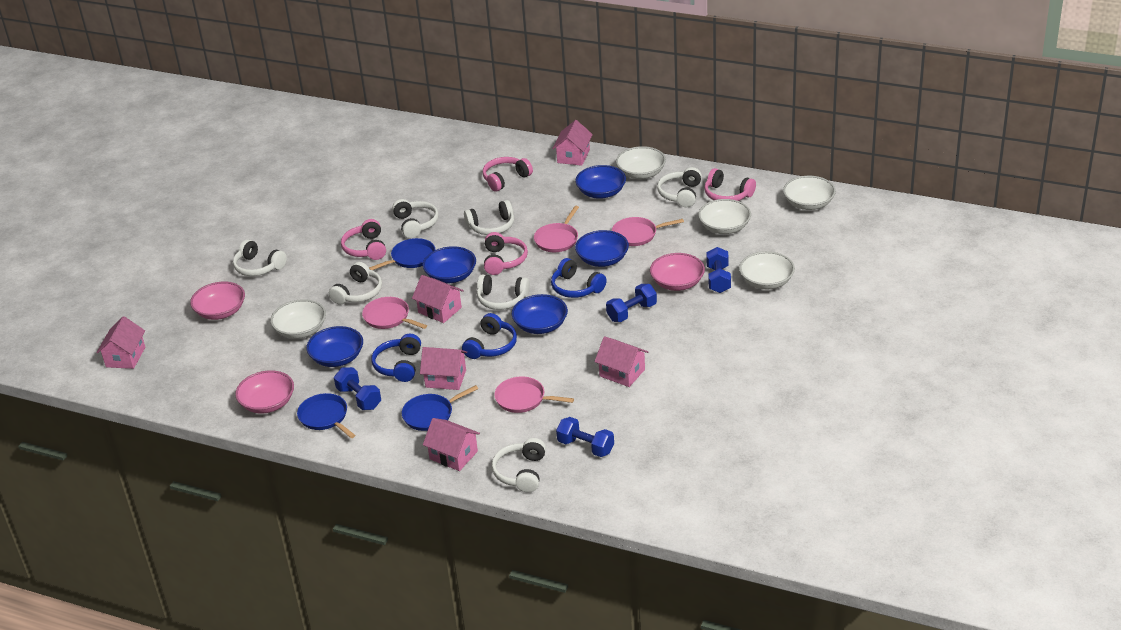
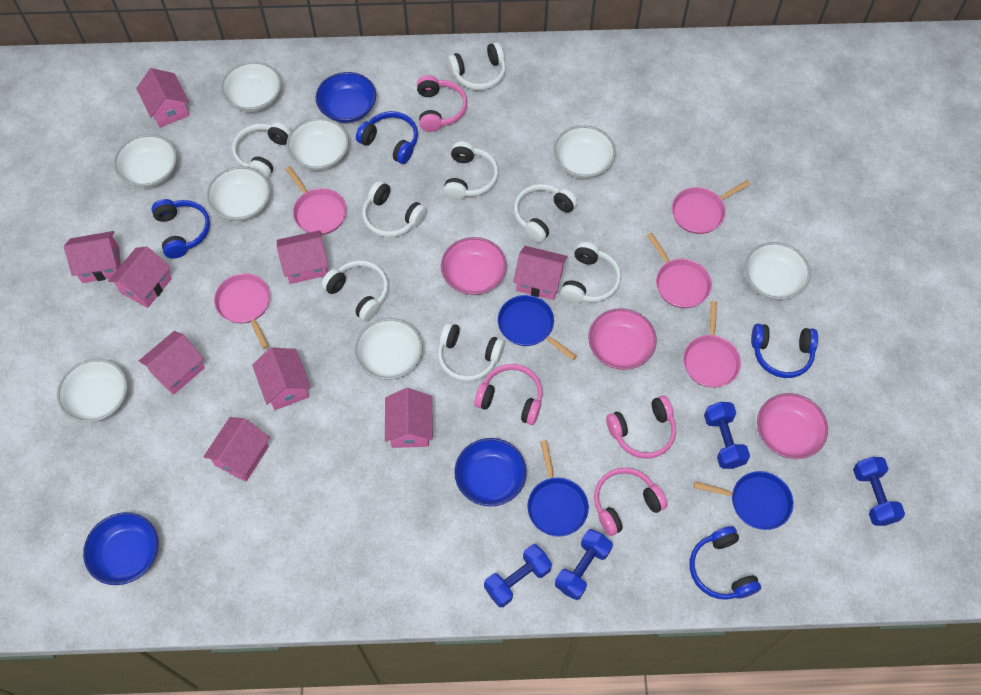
blue bowl: 5 -> 3
blue headphones: 3 -> 4
pink house: 6 -> 9
pink pan: 4 -> 5
white bowl: 5 -> 8
white headphones: 7 -> 8

